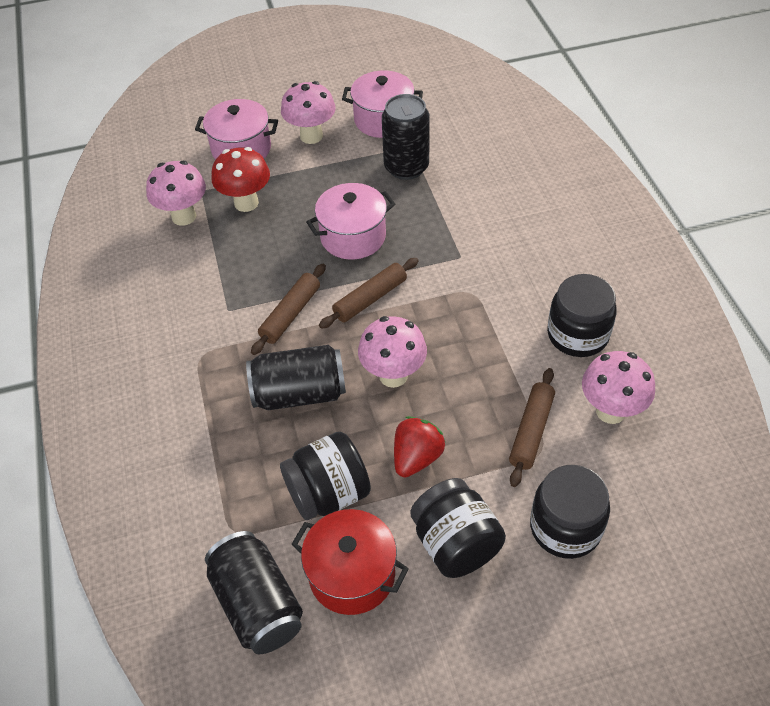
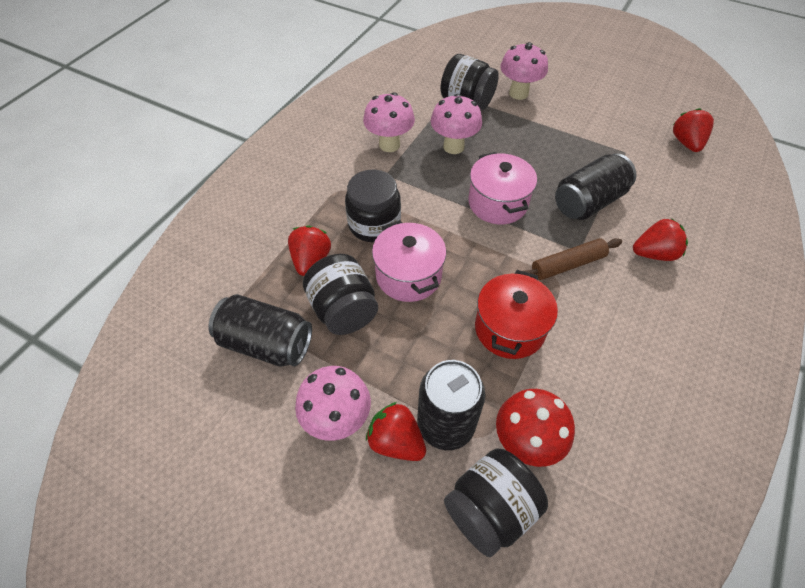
brown rolling pin: 3 -> 1
pink pot: 3 -> 2
red strawberry: 1 -> 4

